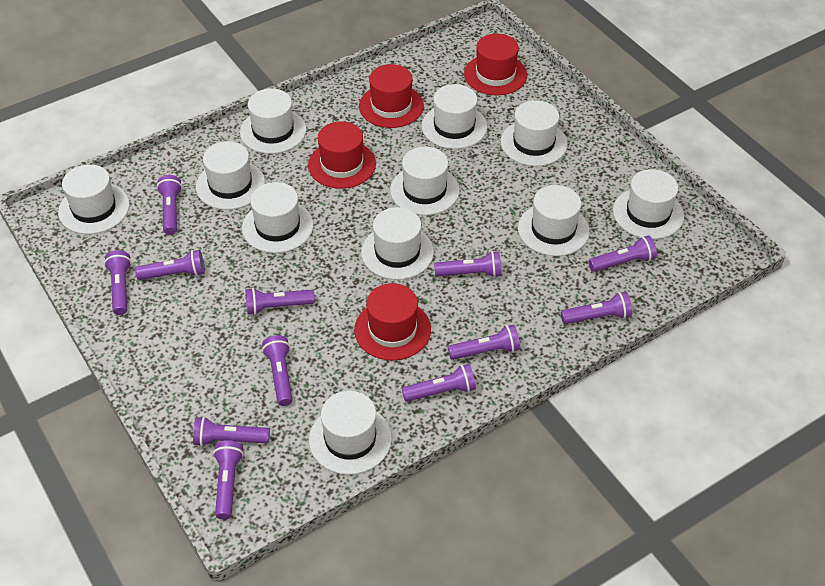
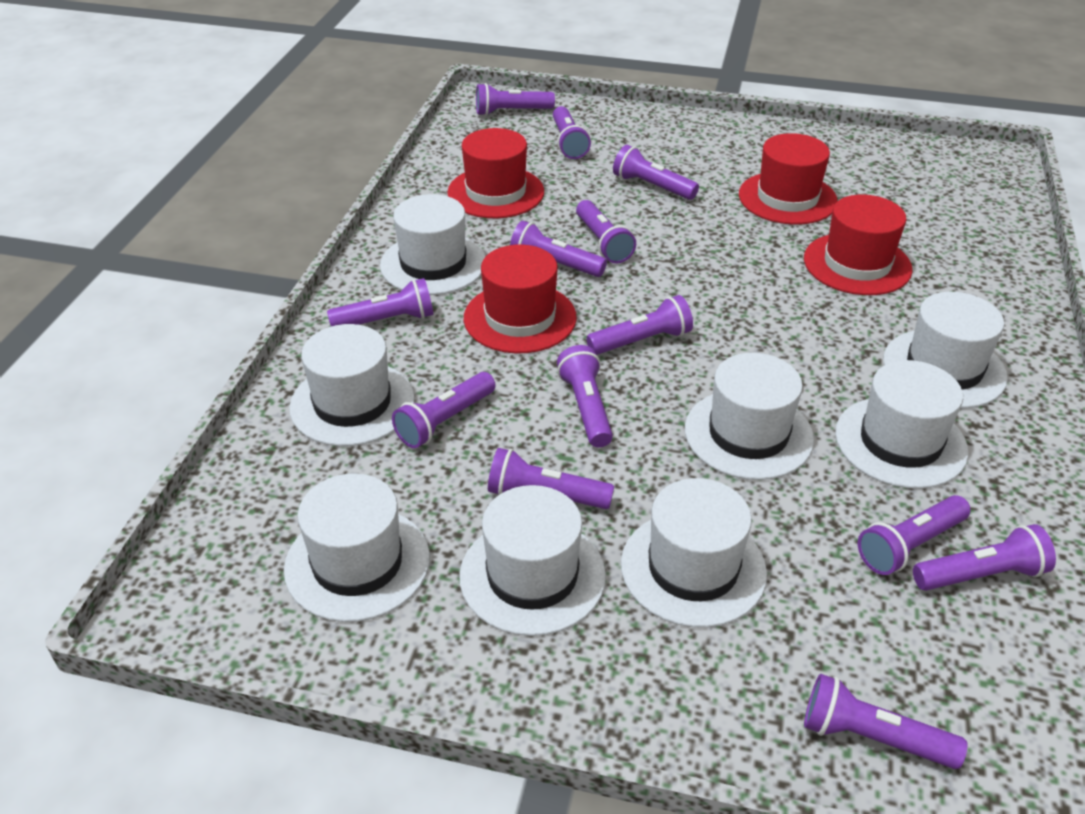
purple flashlight: 12 -> 13
white hat: 11 -> 8

